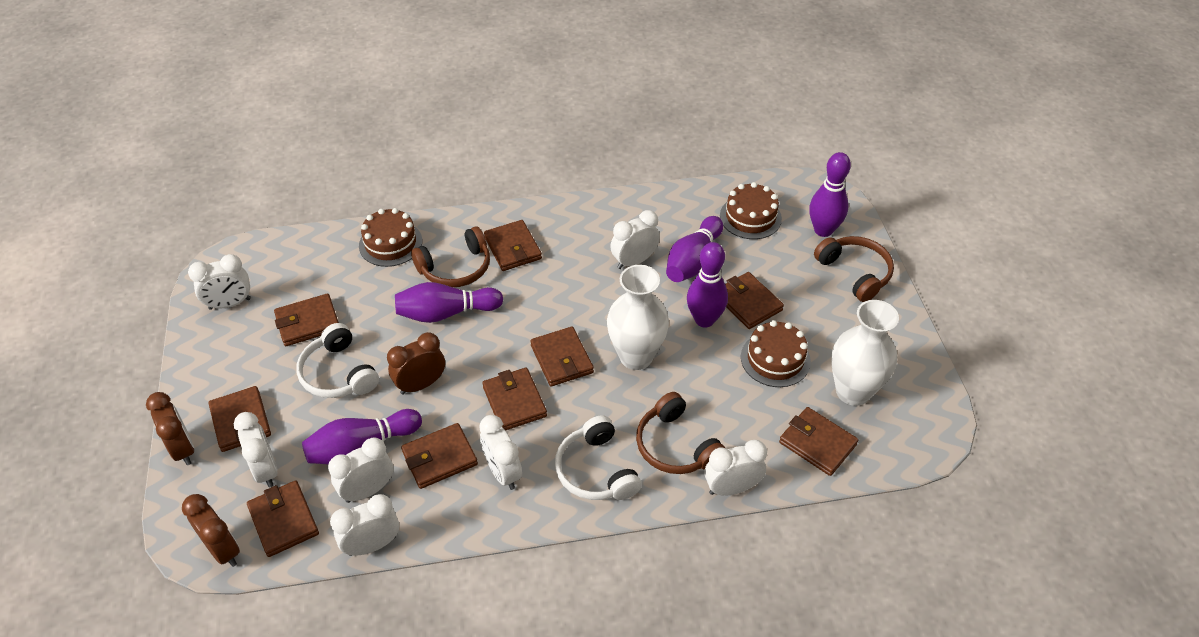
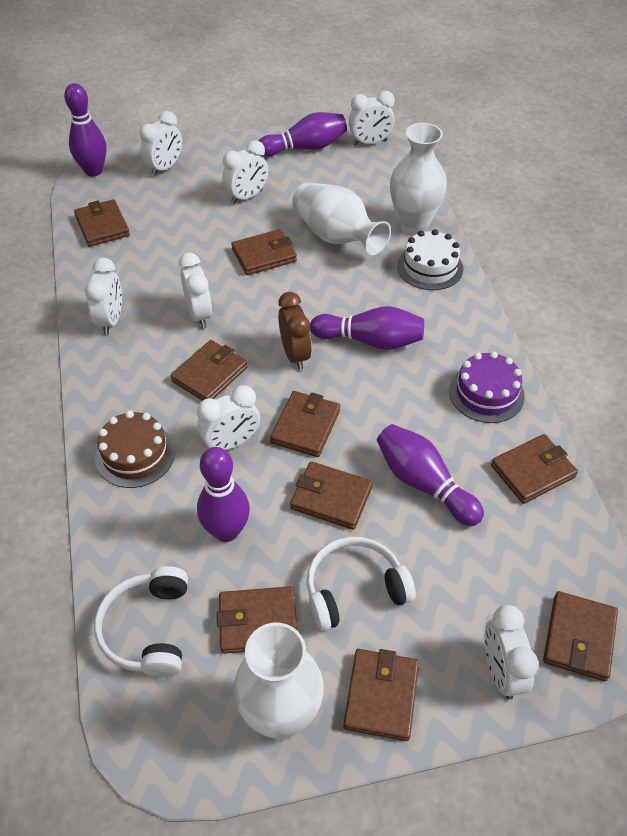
brown cake: 3 -> 1
brown clock: 3 -> 1
brown headphones: 3 -> 0
purple cake: 0 -> 1
white cake: 0 -> 1
white vase: 2 -> 3

